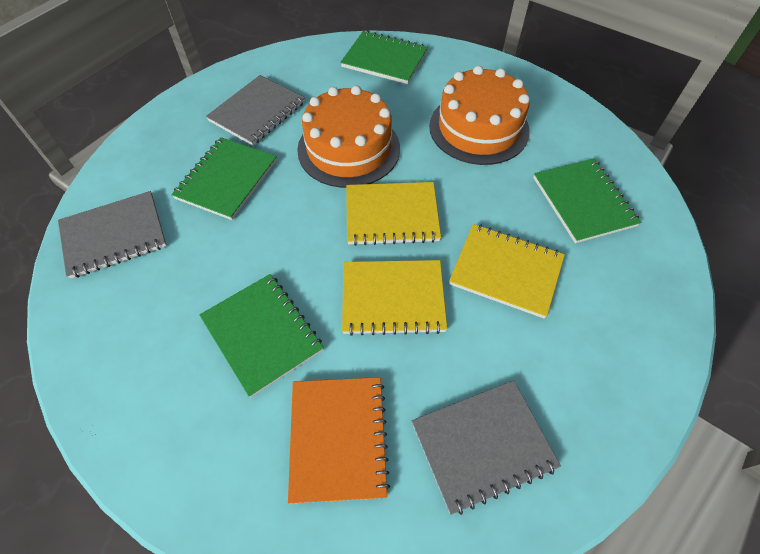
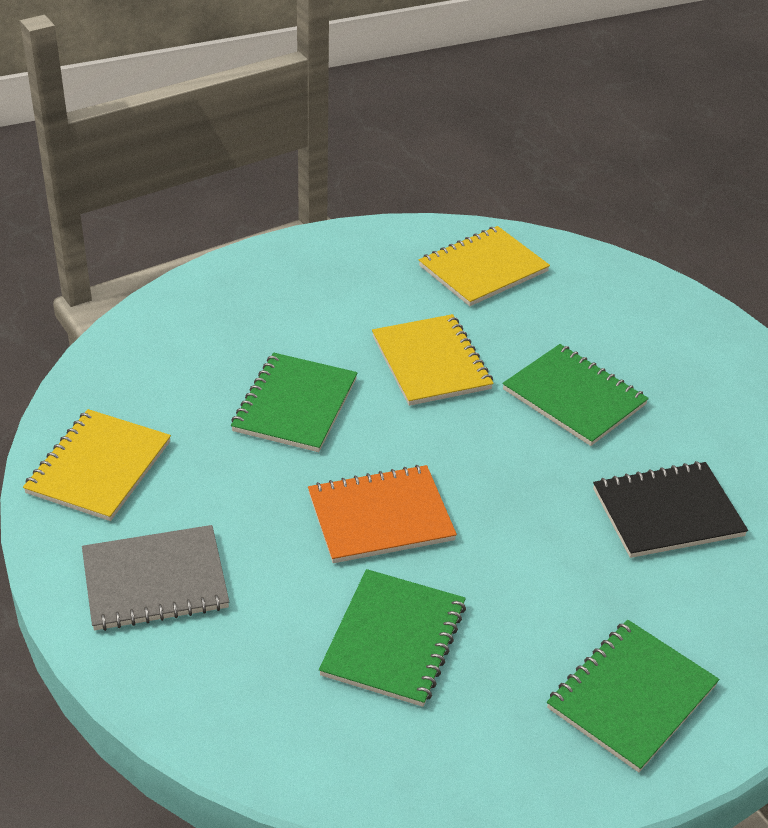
black notebook: 0 -> 1
grey notebook: 3 -> 1
orange cake: 2 -> 0

